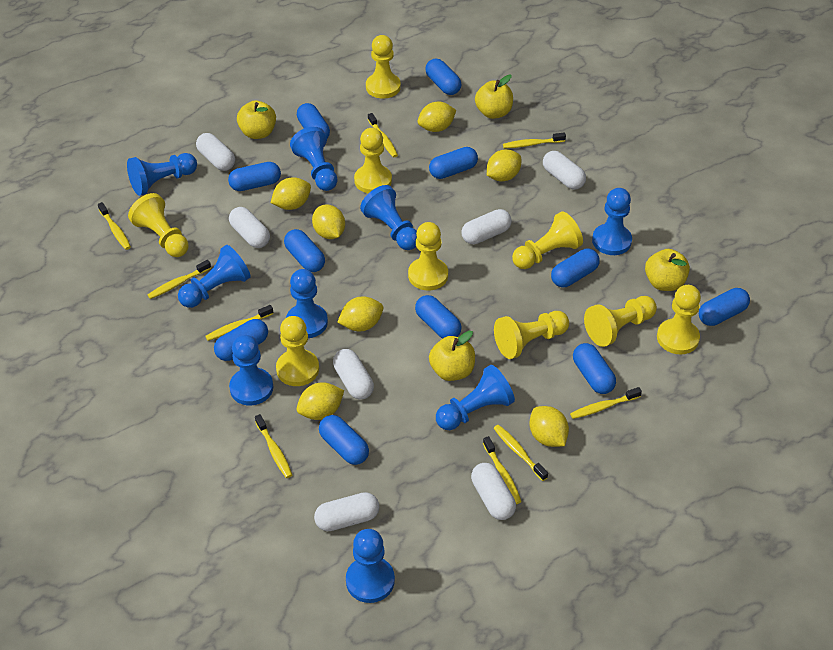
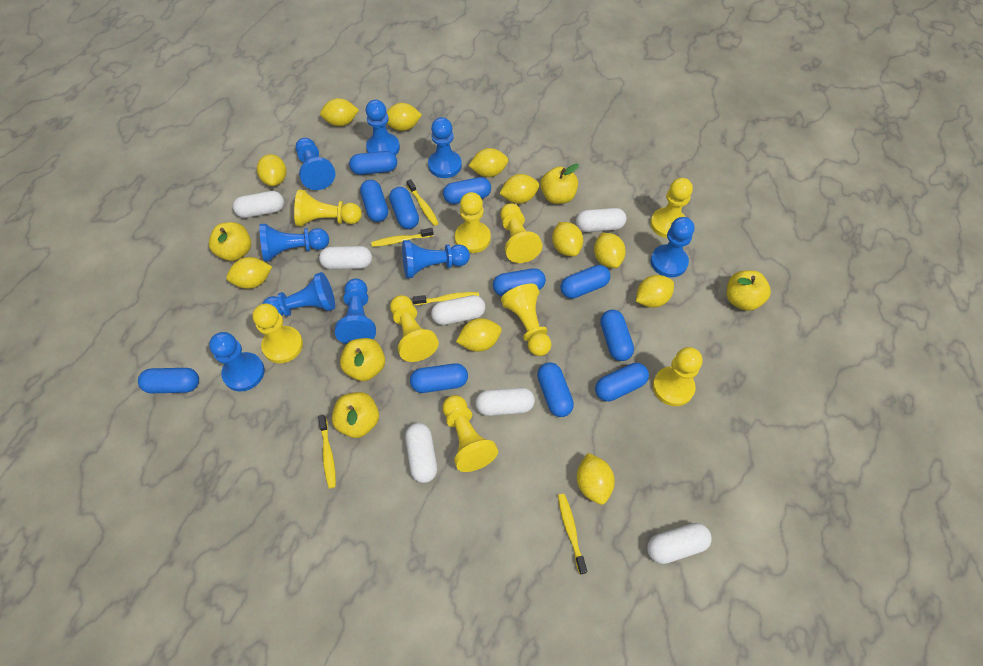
yellow apple: 4 -> 5
yellow lemon: 7 -> 11
yellow toothbrush: 9 -> 5

